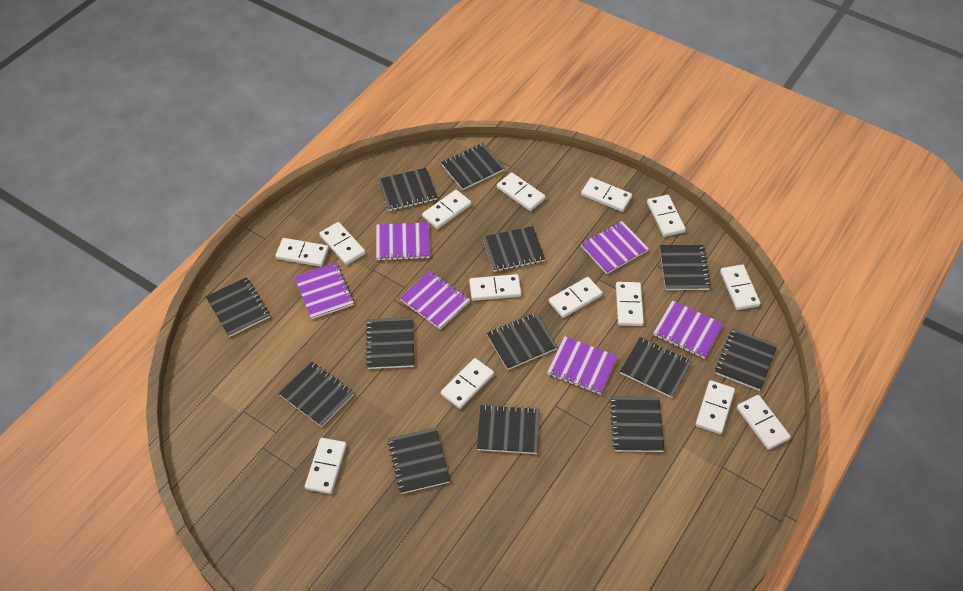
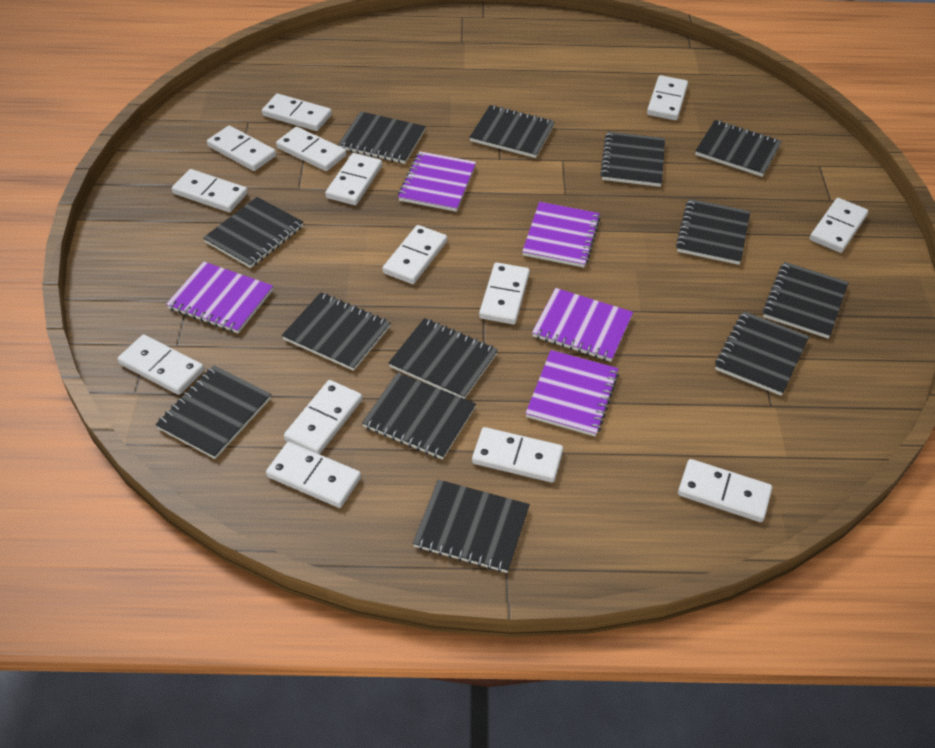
purple notebook: 6 -> 5

